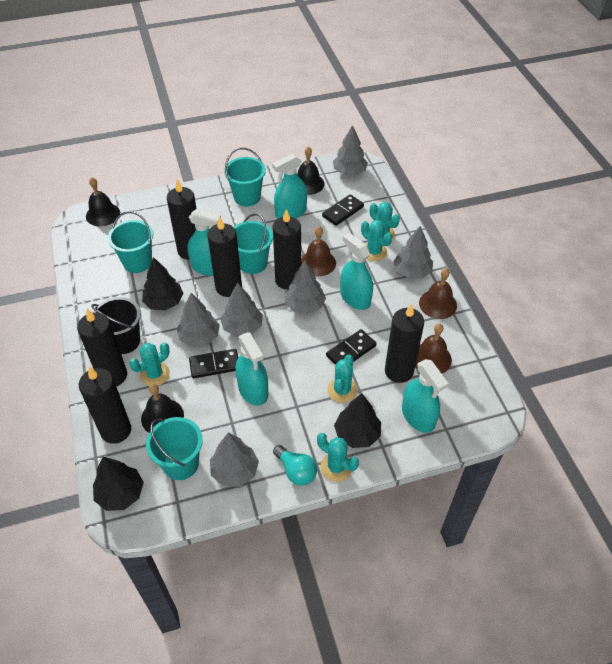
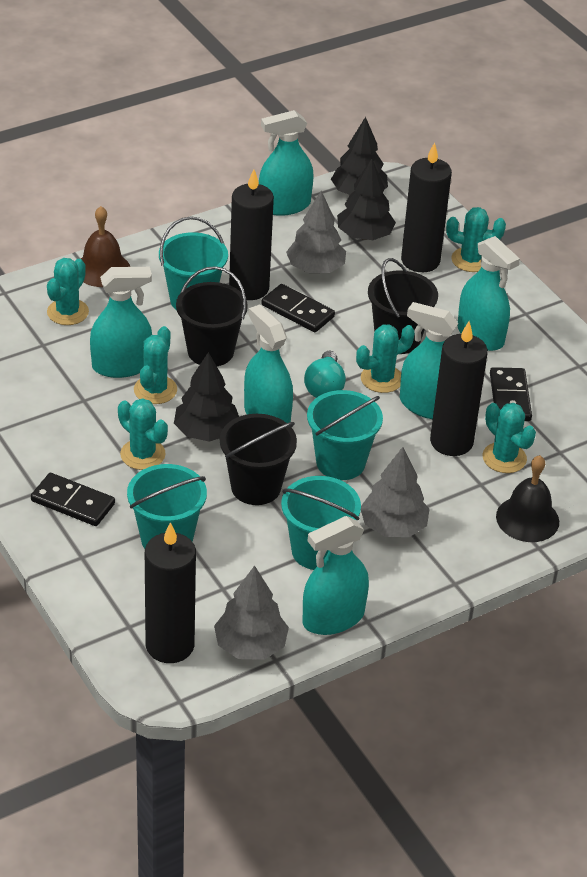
black bell: 3 -> 1
black bucket: 1 -> 3
black candle: 6 -> 4
brown bell: 3 -> 1
grey tree: 6 -> 3
turquoise cactus: 5 -> 6
turquoise spray bottle: 5 -> 6

